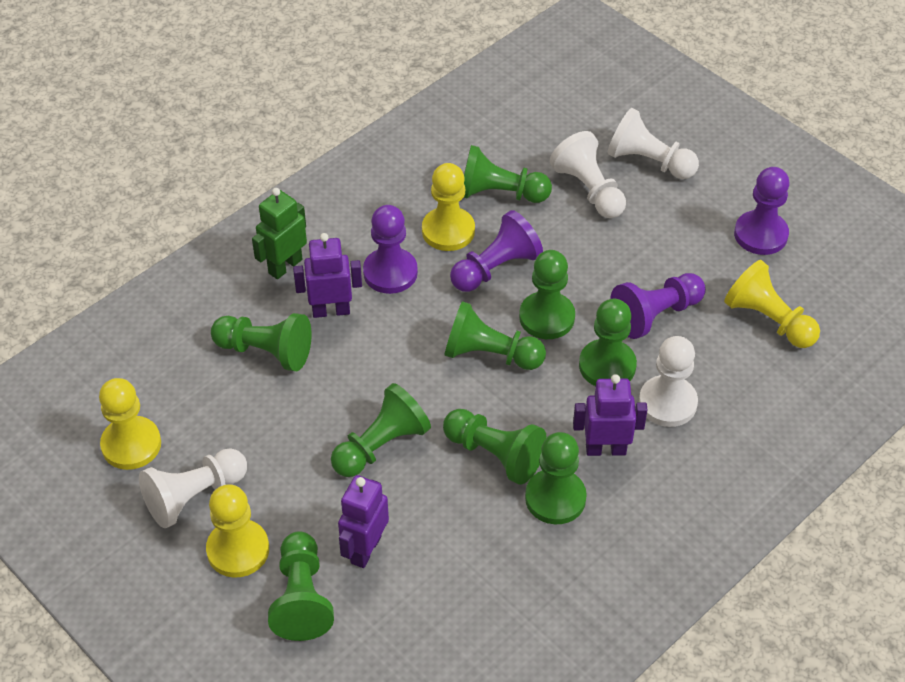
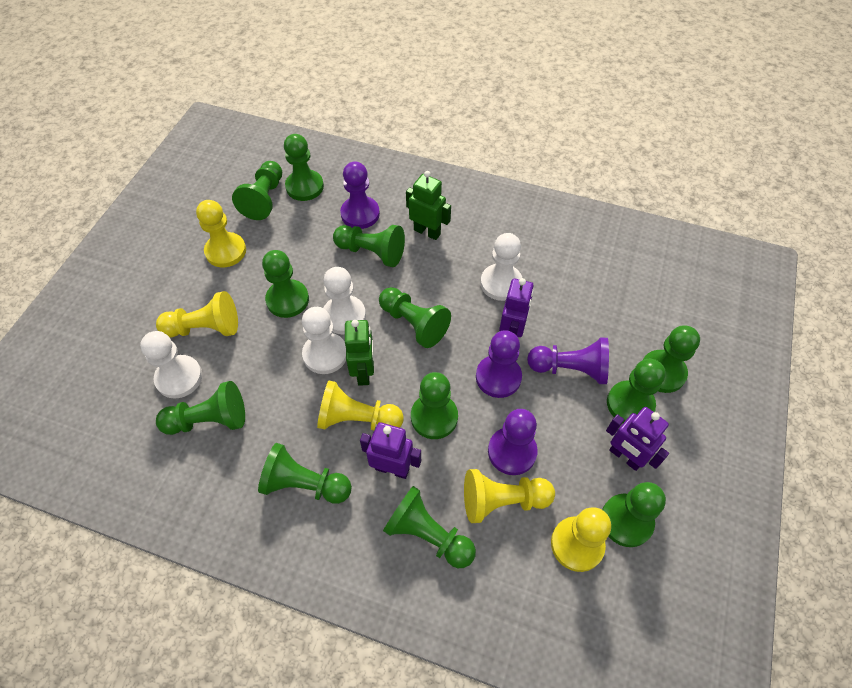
green pawn: 9 -> 12
green robot: 1 -> 2
yellow pawn: 4 -> 5

